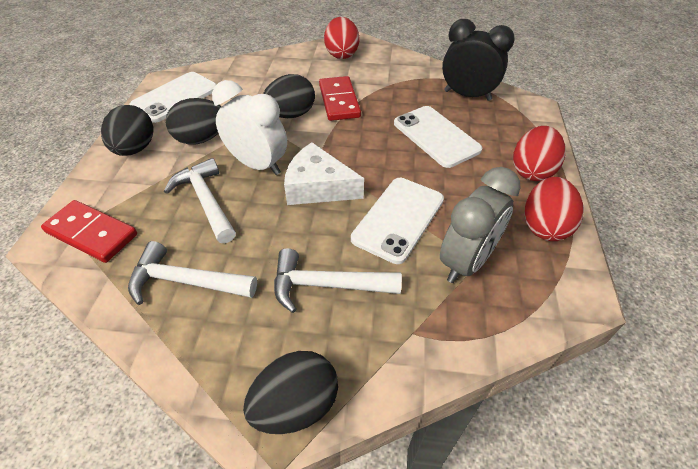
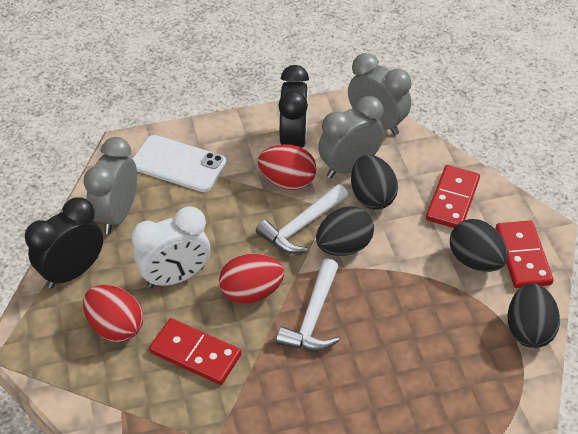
black clock: 1 -> 2
grey clock: 1 -> 3
red domino: 2 -> 3
white cheese: 1 -> 0
white hammer: 3 -> 2
white phone: 3 -> 1

